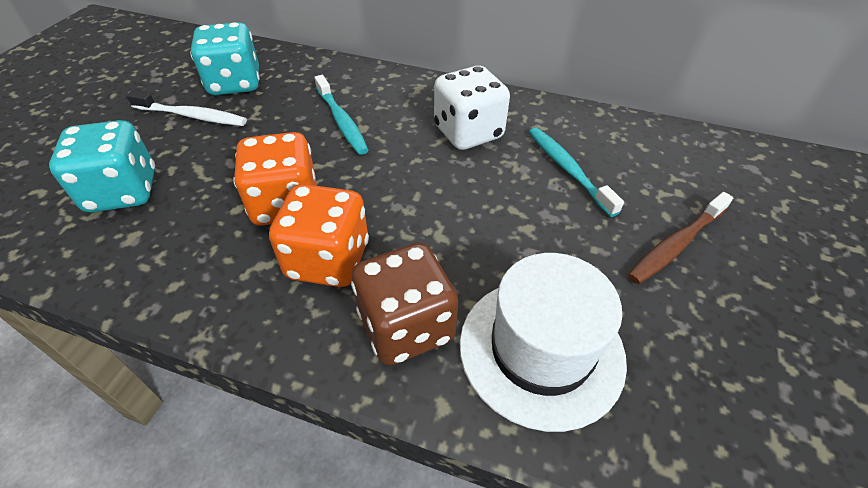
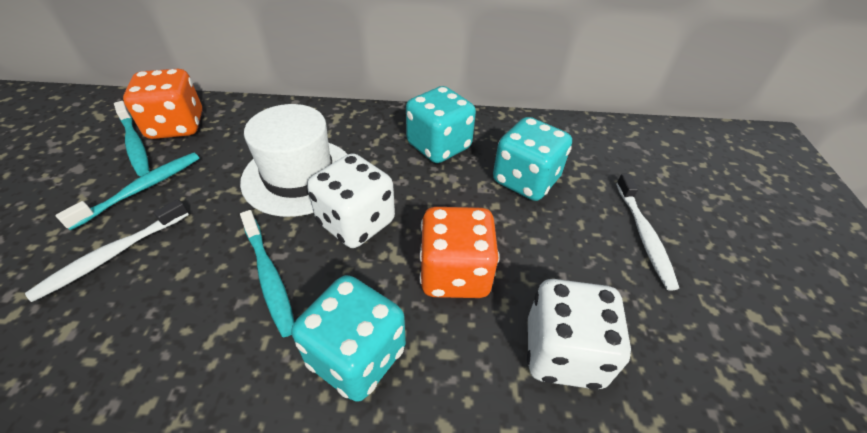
brown dice: 1 -> 0
brown toothbrush: 1 -> 0
turquoise dice: 2 -> 3
turquoise toothbrush: 2 -> 3
white dice: 1 -> 2
white toothbrush: 1 -> 2

